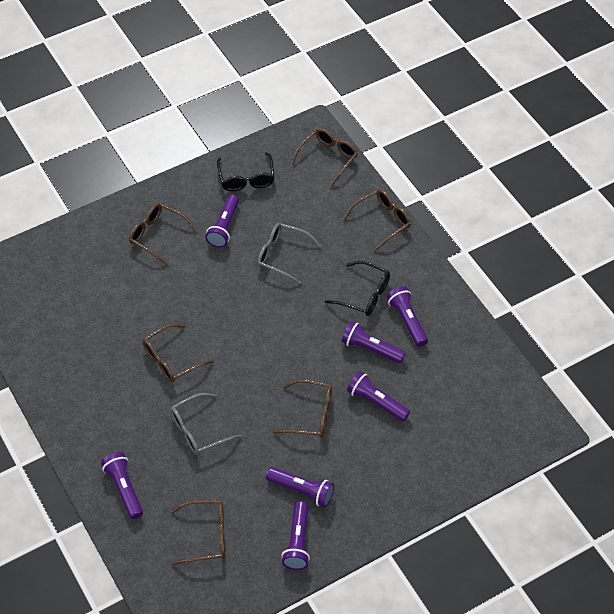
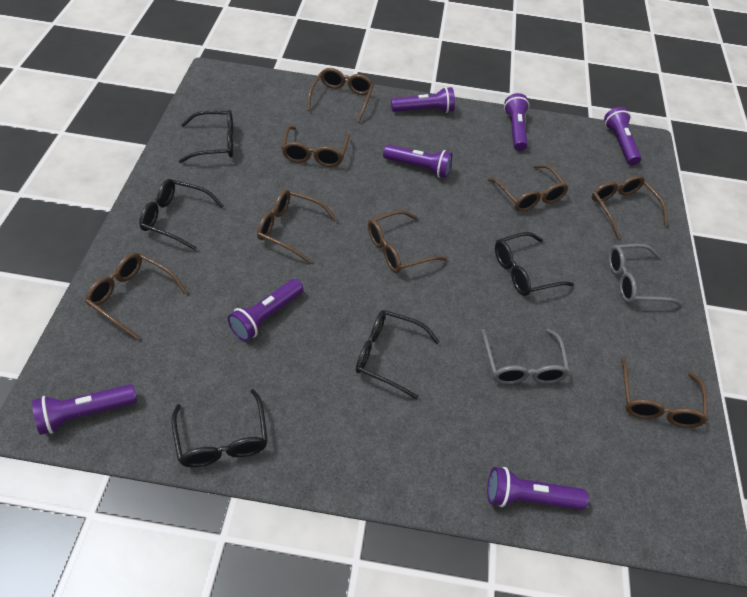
black glasses: 2 -> 5
brown glasses: 6 -> 8

